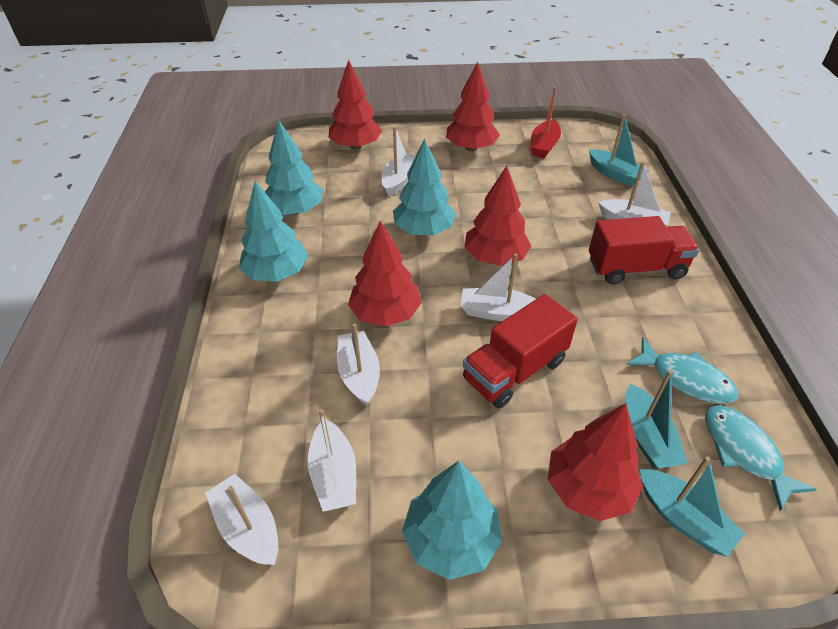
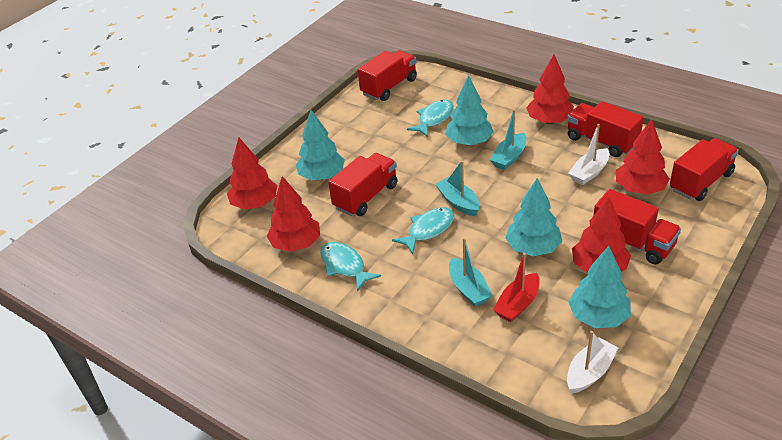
red truck: 2 -> 5
turquoise fish: 2 -> 3
white boat: 6 -> 2

